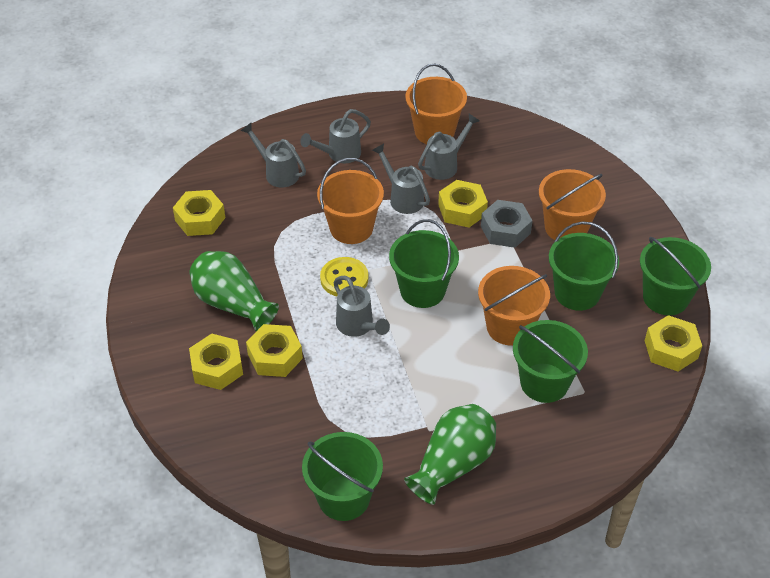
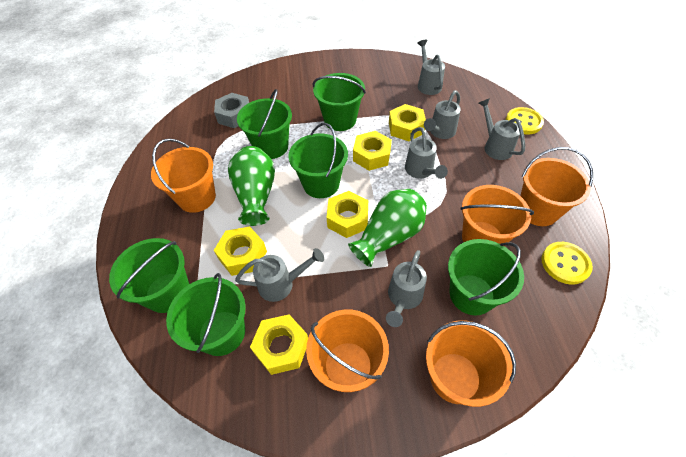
green bucket: 5 -> 6
grey watering can: 5 -> 6
orange bucket: 4 -> 5
yellow button: 1 -> 2

